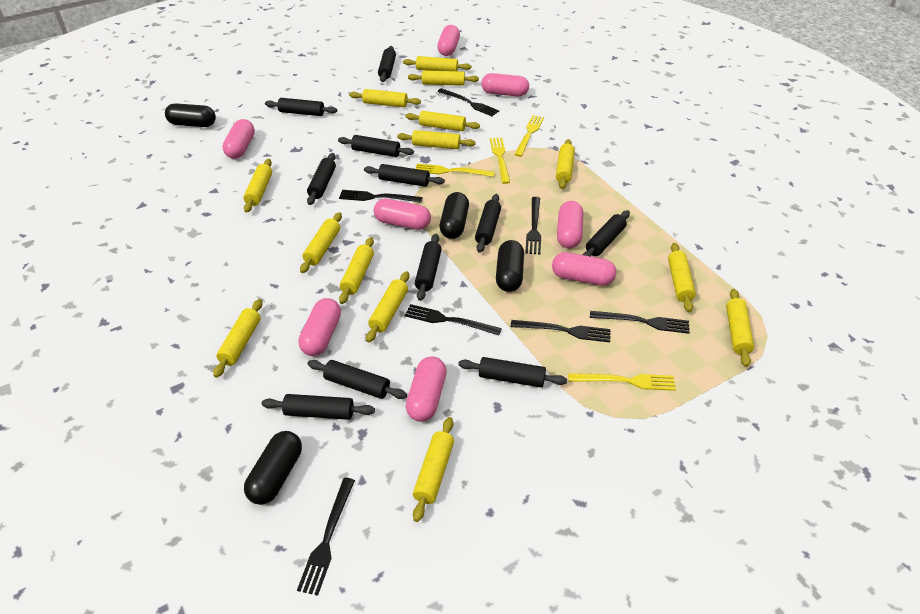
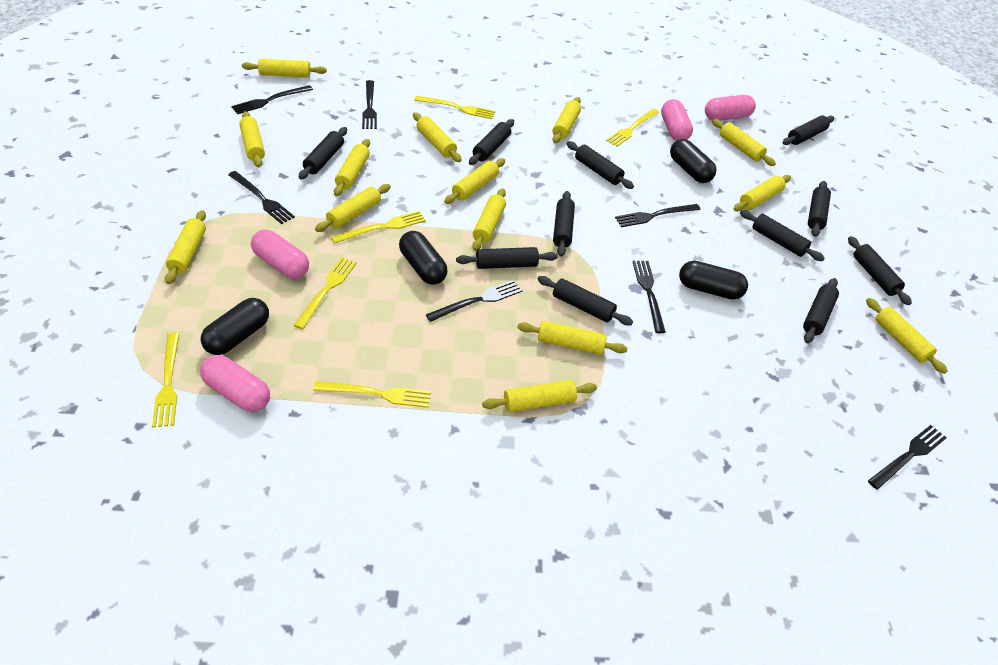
pink capsule: 8 -> 4
yellow fork: 4 -> 6

